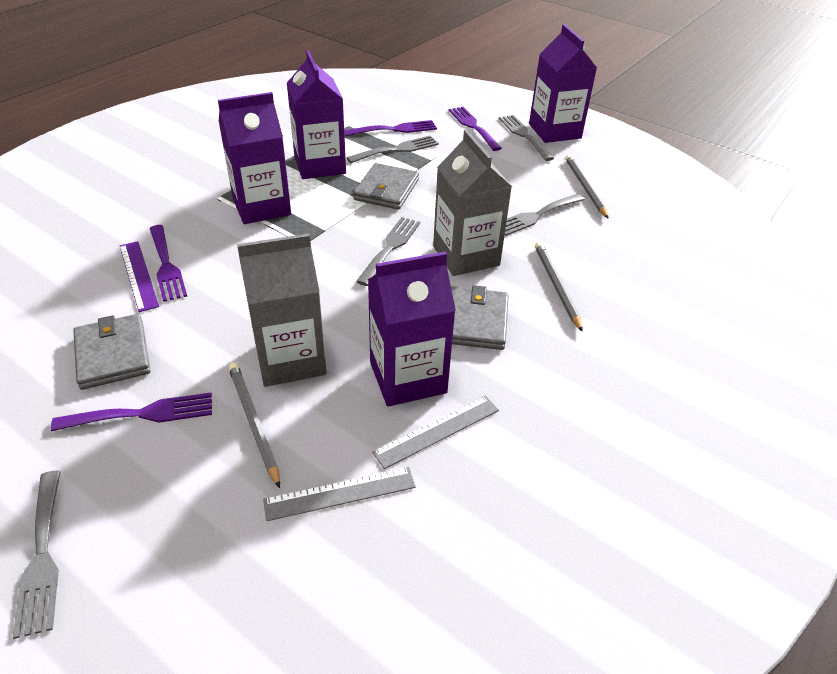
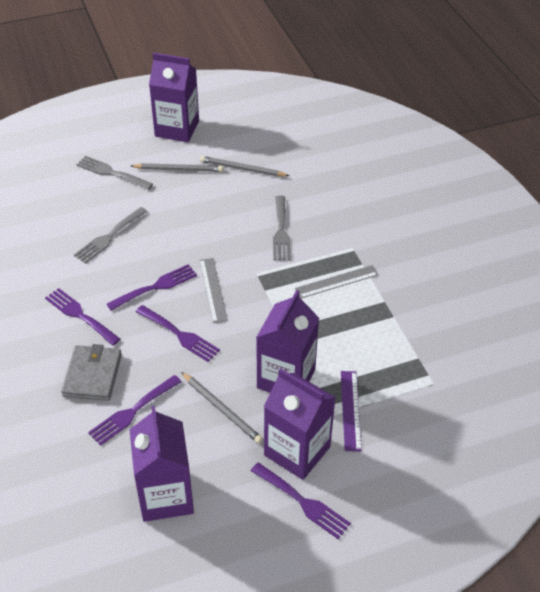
grey carton: 2 -> 0
grey fork: 5 -> 3
grey wallet: 3 -> 1
purple fork: 4 -> 5

